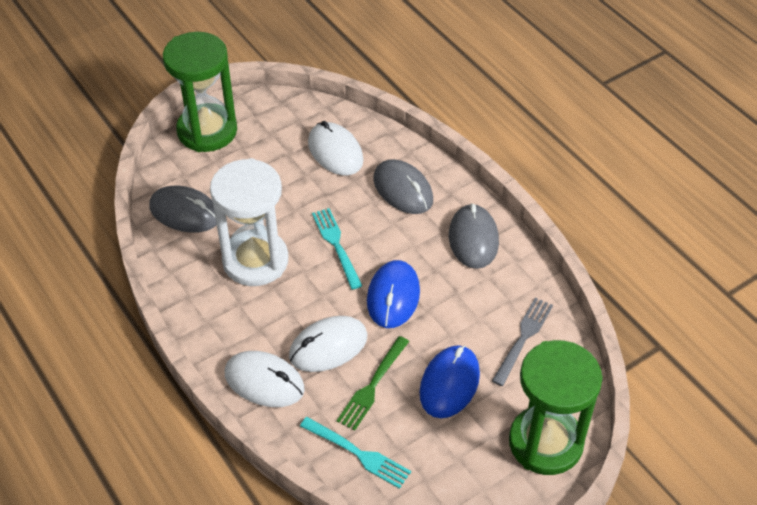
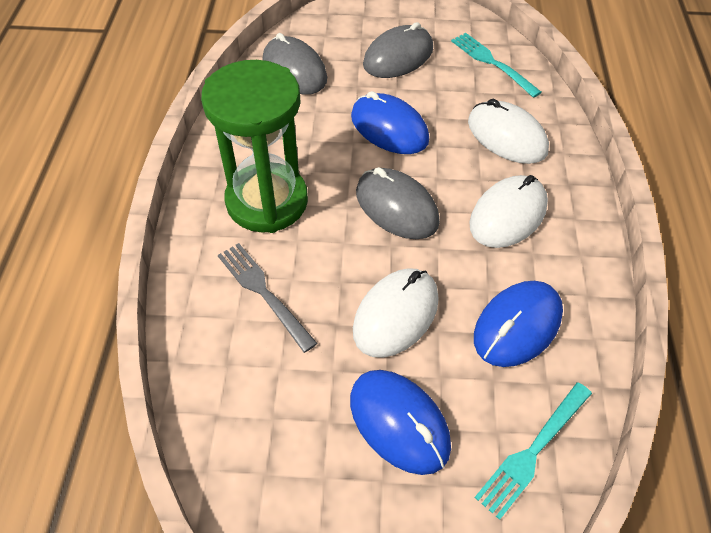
blue mouse: 2 -> 3
green fork: 1 -> 0
green hourglass: 2 -> 1
white hourglass: 1 -> 0

